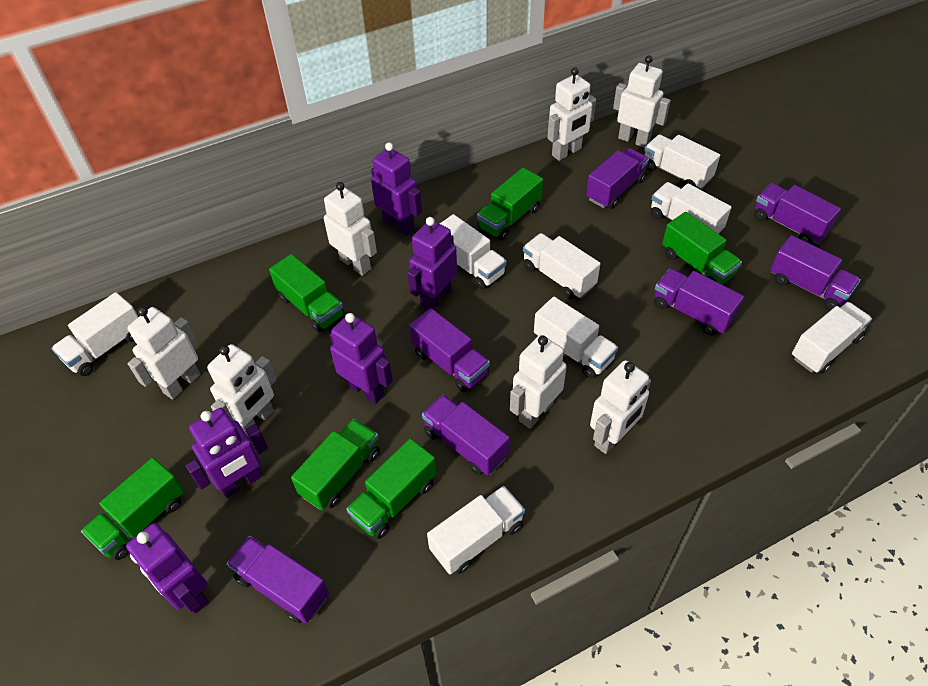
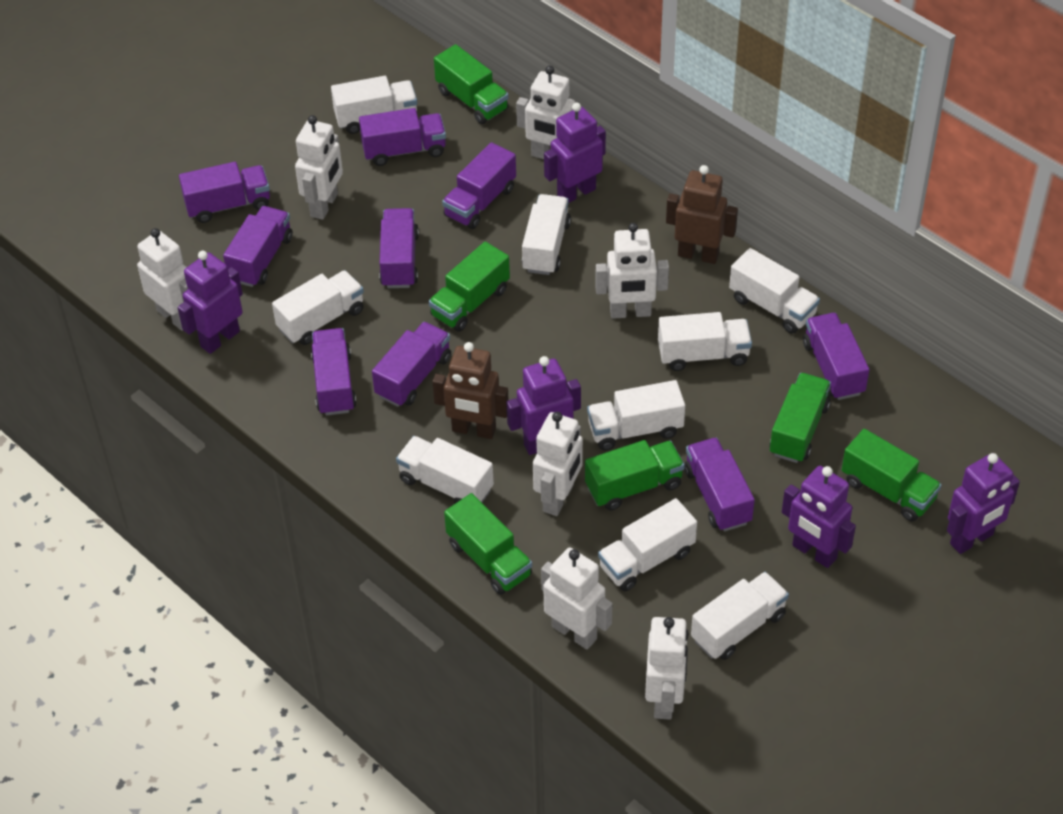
brown robot: 0 -> 2
purple truck: 7 -> 9
white truck: 8 -> 9

